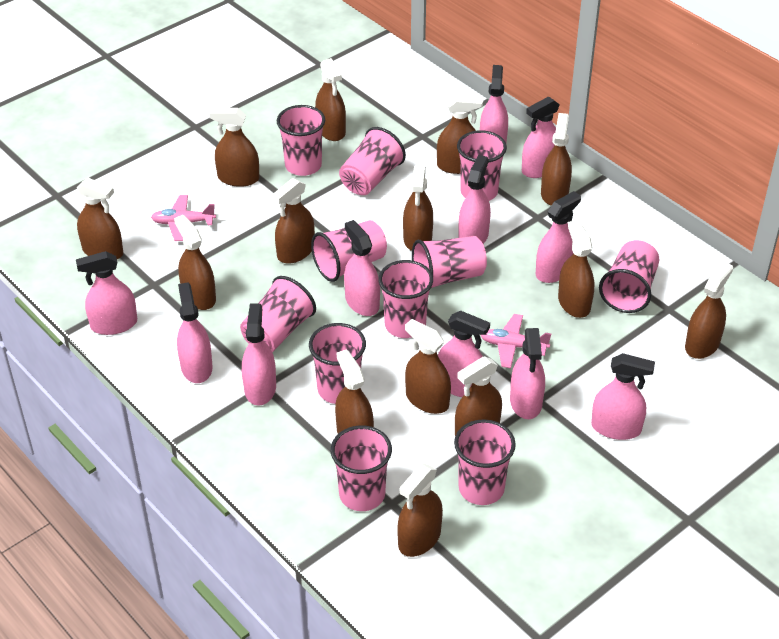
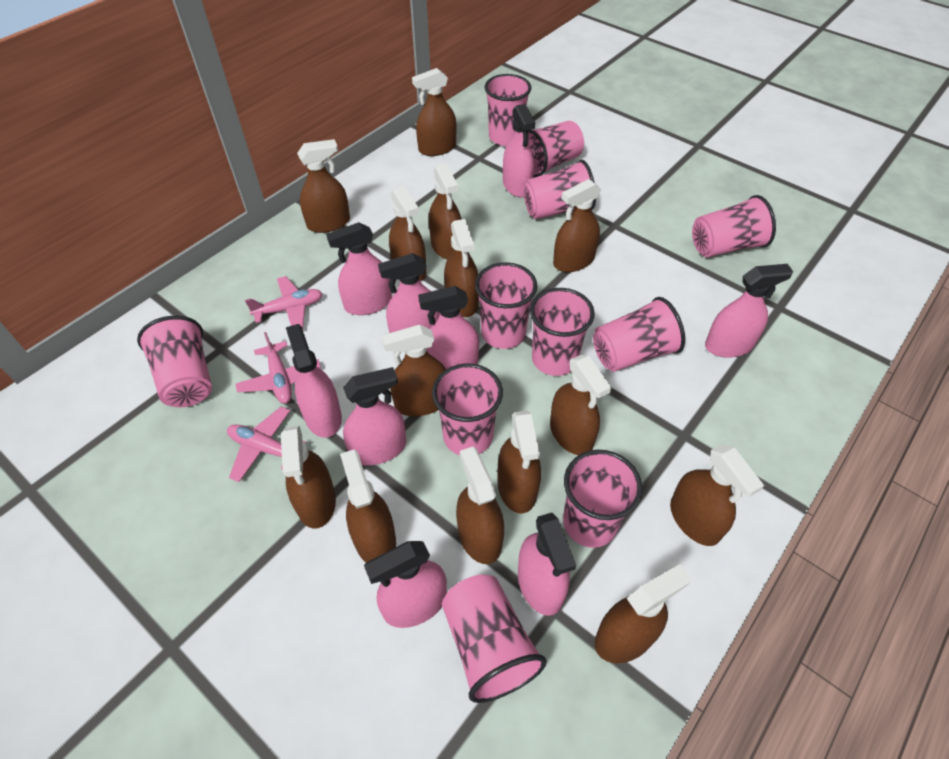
pink plane: 2 -> 3
pink spray bottle: 11 -> 9

